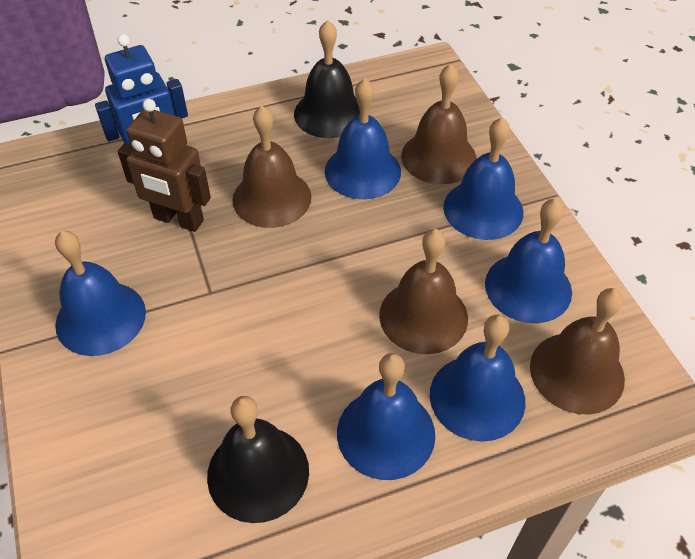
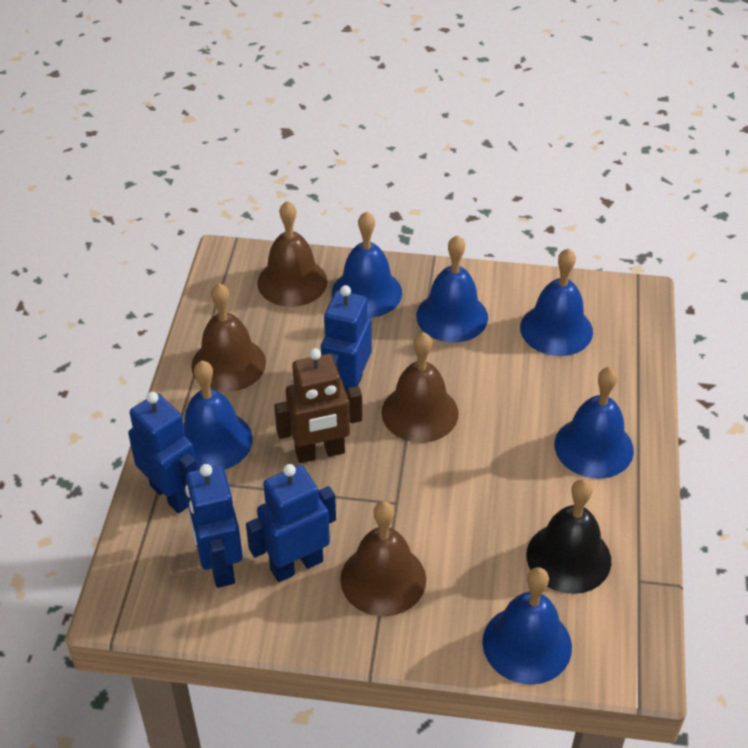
black bell: 2 -> 1
blue robot: 1 -> 4

